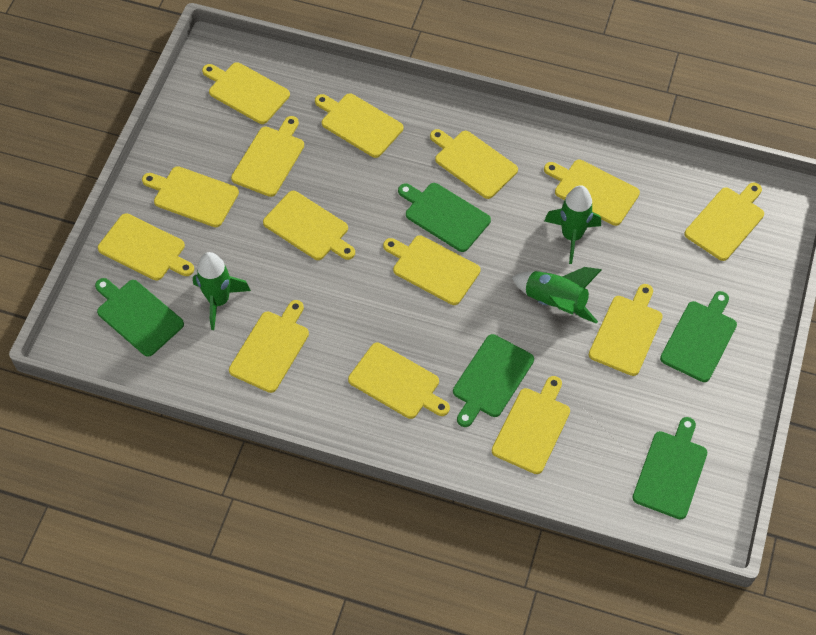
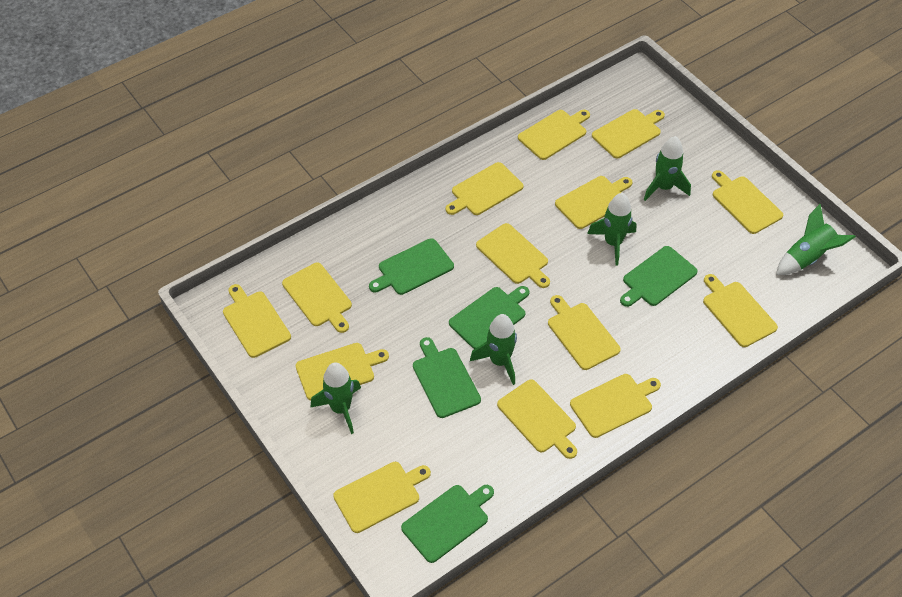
green rocket: 3 -> 5

